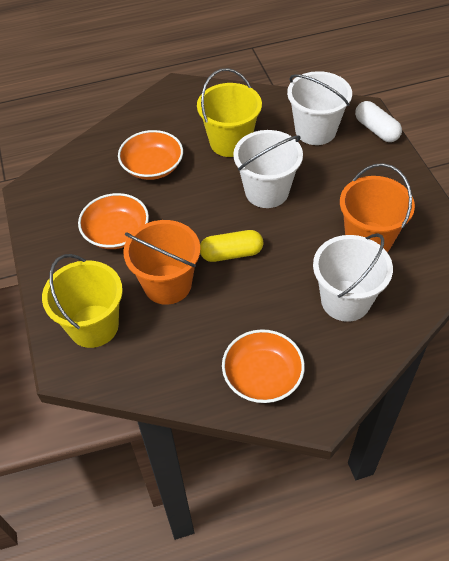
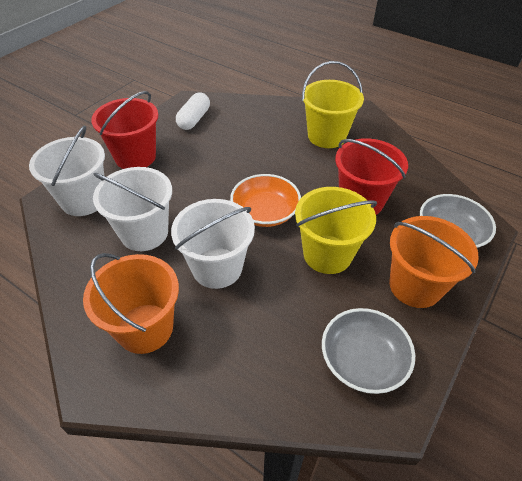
grey bowl: 0 -> 2
orange bowl: 3 -> 1
red bucket: 0 -> 2
yellow capsule: 1 -> 0

